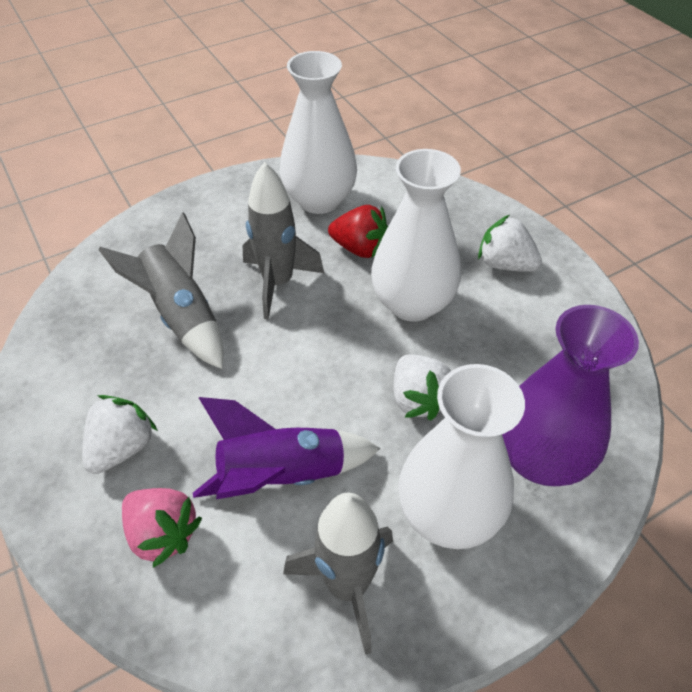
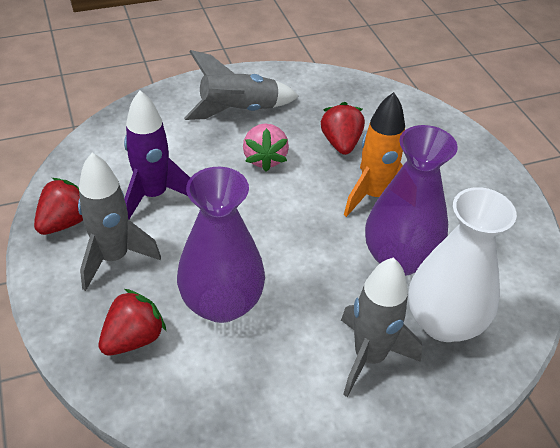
orange rocket: 0 -> 1
purple vase: 1 -> 2
red strawberry: 1 -> 3
white strawberry: 3 -> 0
white vase: 3 -> 1

